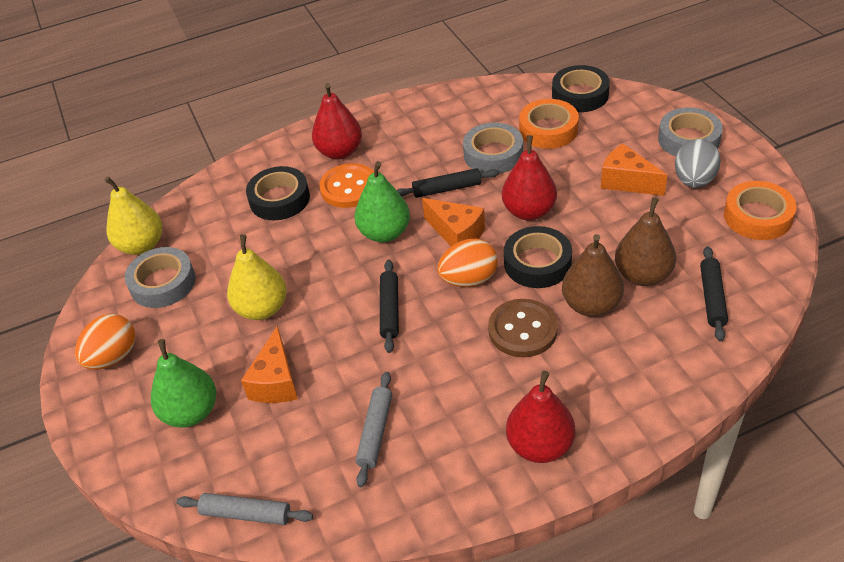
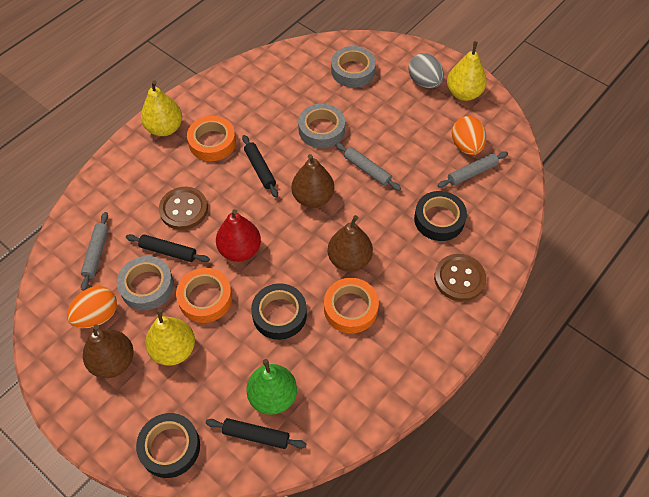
brown button: 1 -> 2
brown pear: 2 -> 3
green pear: 2 -> 1
grey rolling pin: 2 -> 3
orange button: 1 -> 0
orange cheese: 3 -> 0
orange tape: 2 -> 3
red pear: 3 -> 1
yellow pear: 2 -> 3

